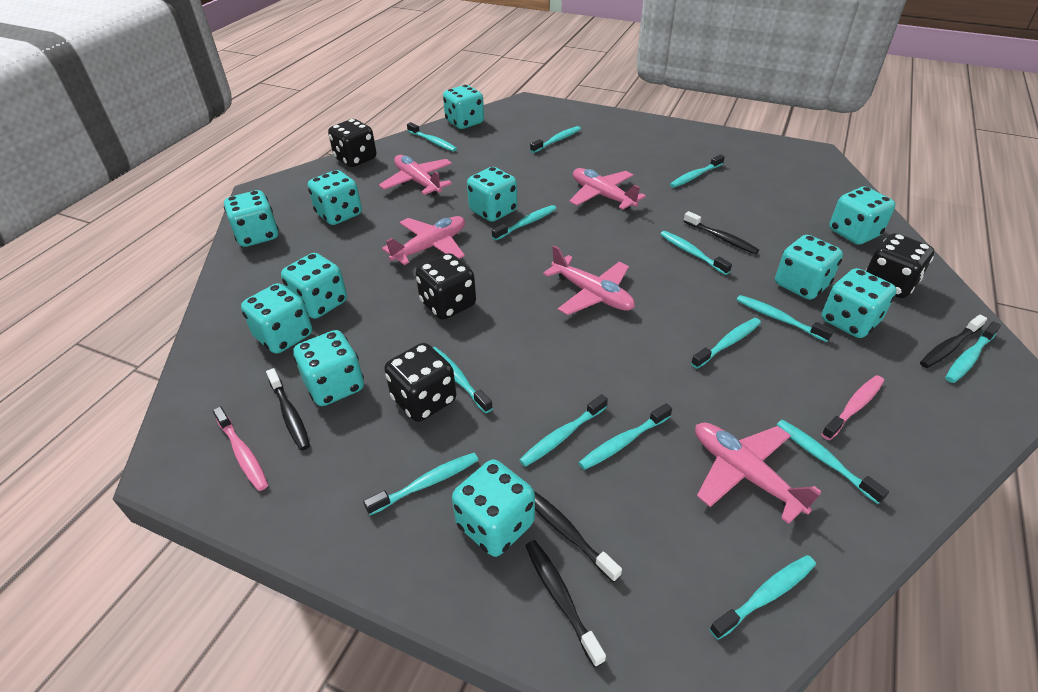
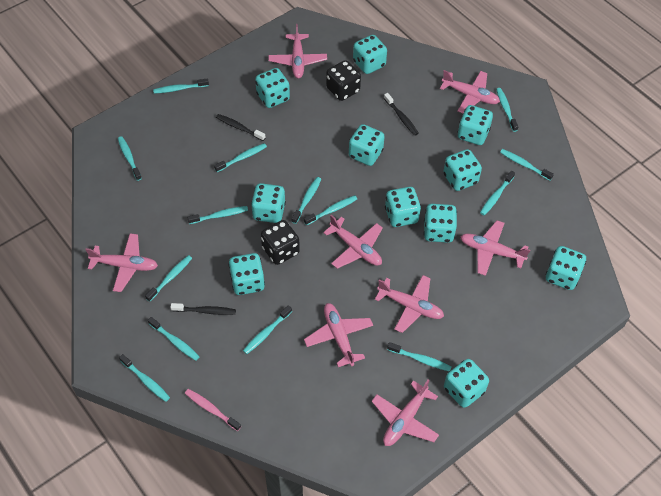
black dice: 4 -> 2
black toothbrush: 5 -> 3
pink plane: 5 -> 8
pink toothbrush: 2 -> 1

